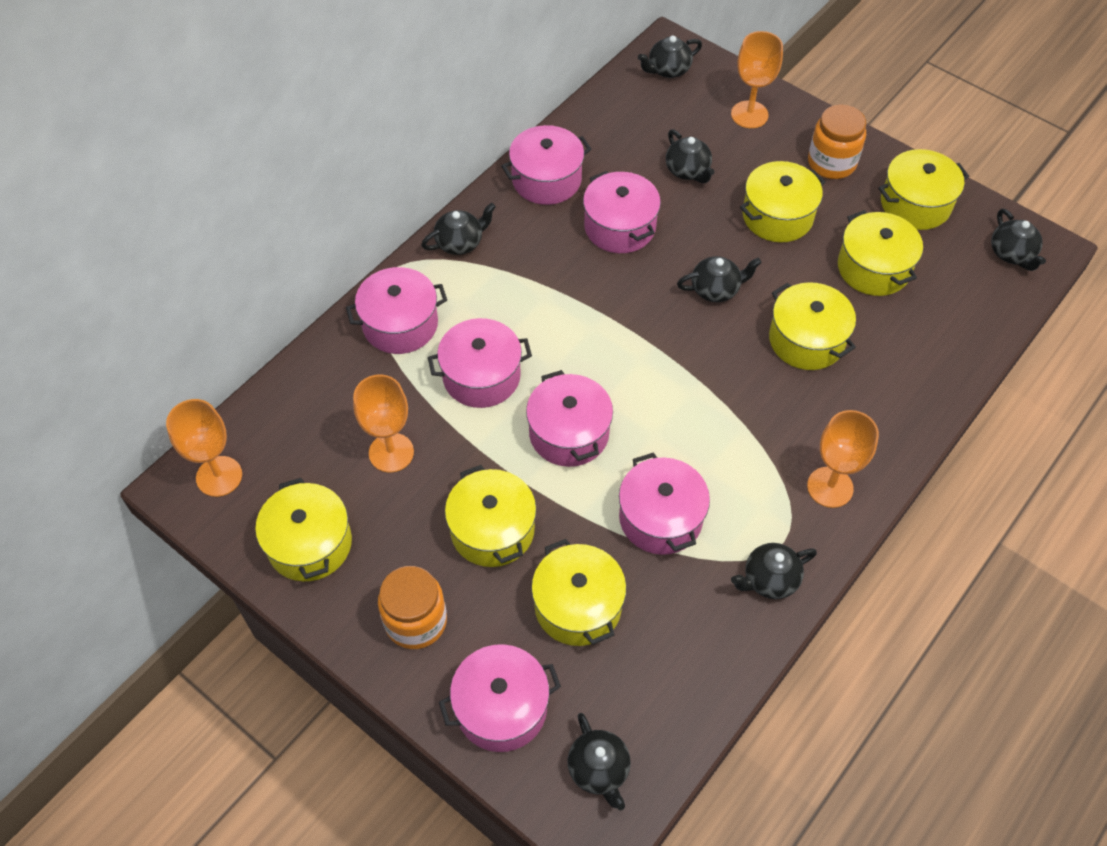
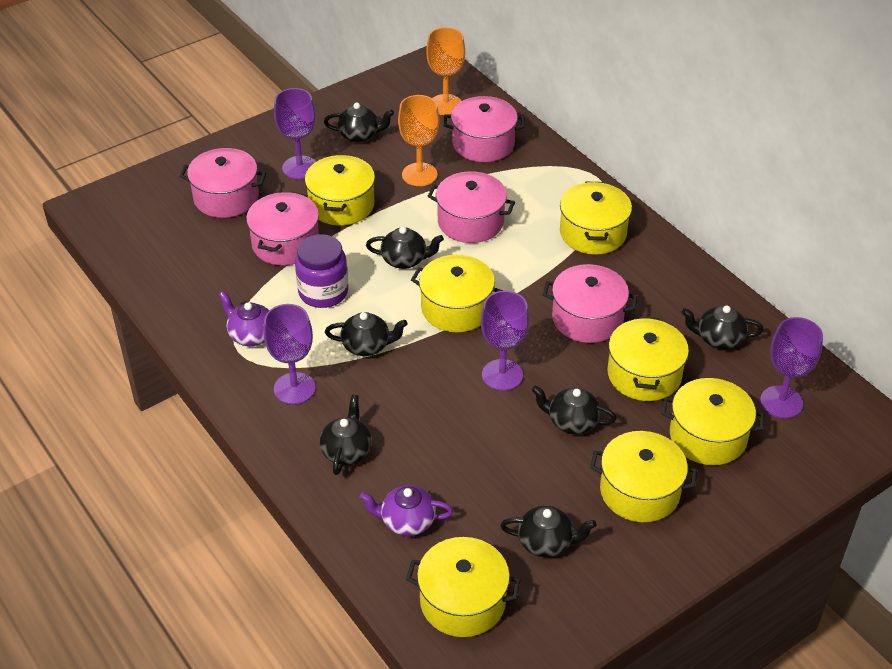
orange goblet: 4 -> 2
orange jar: 2 -> 0
pink pot: 7 -> 5
purple goblet: 0 -> 4
purple jar: 0 -> 1
purple teapot: 0 -> 2

